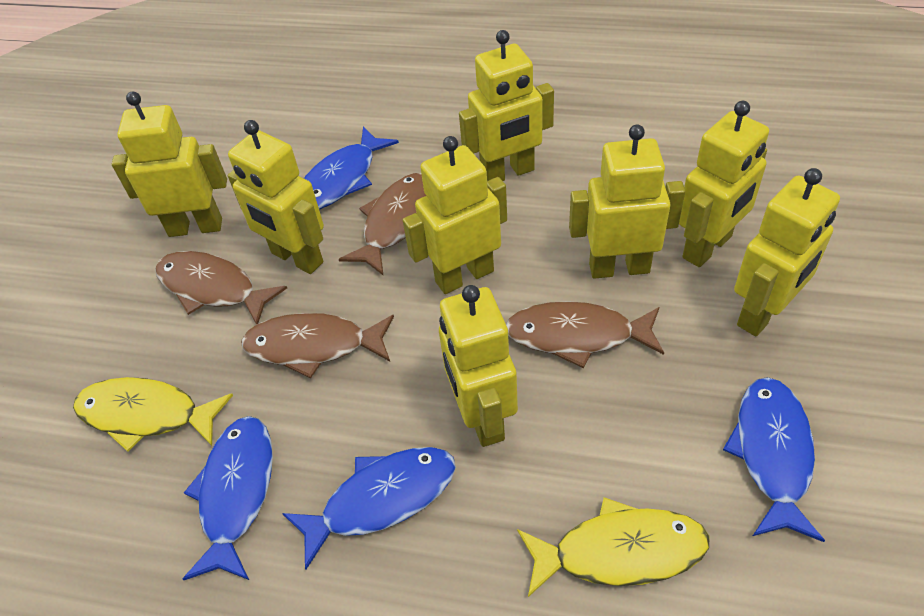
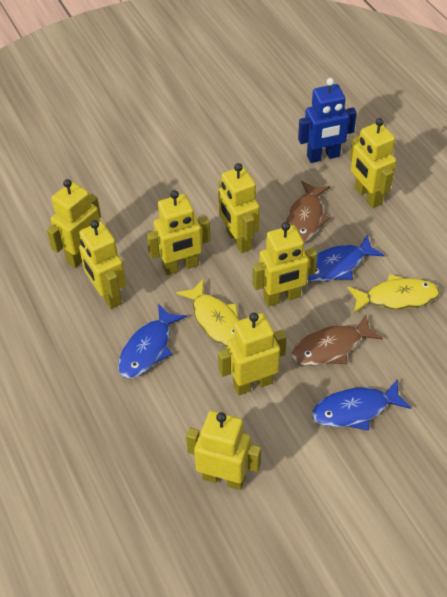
blue fish: 4 -> 3
blue robot: 0 -> 1
brown fish: 4 -> 2

